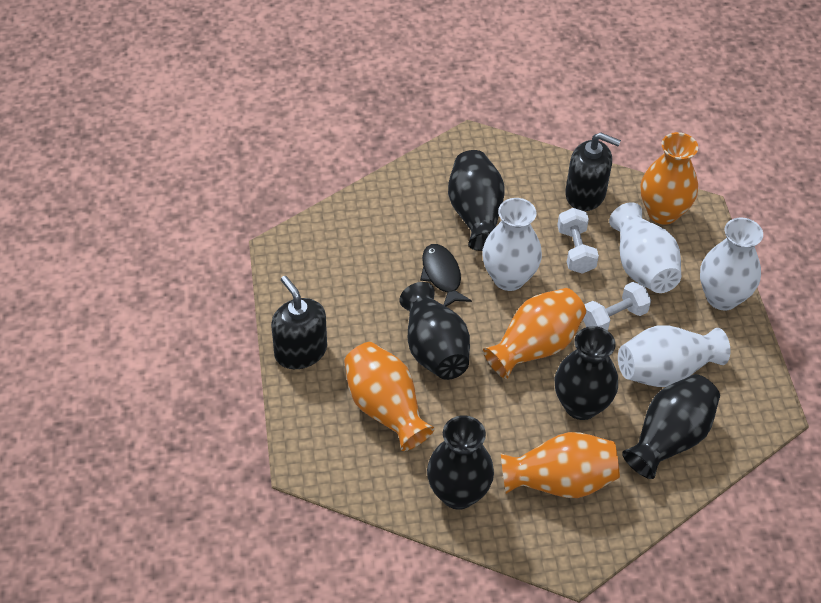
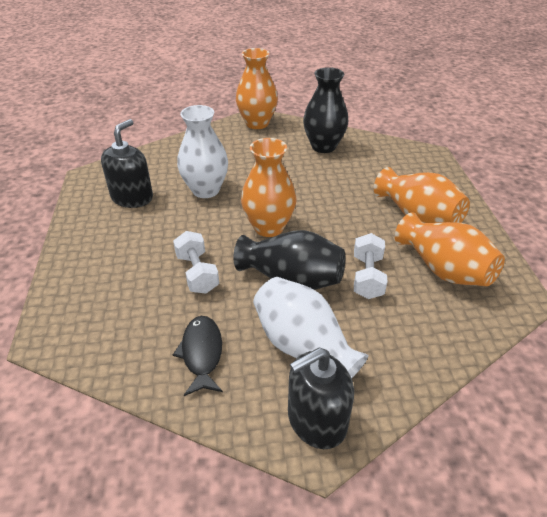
black vase: 5 -> 2
white vase: 4 -> 2

